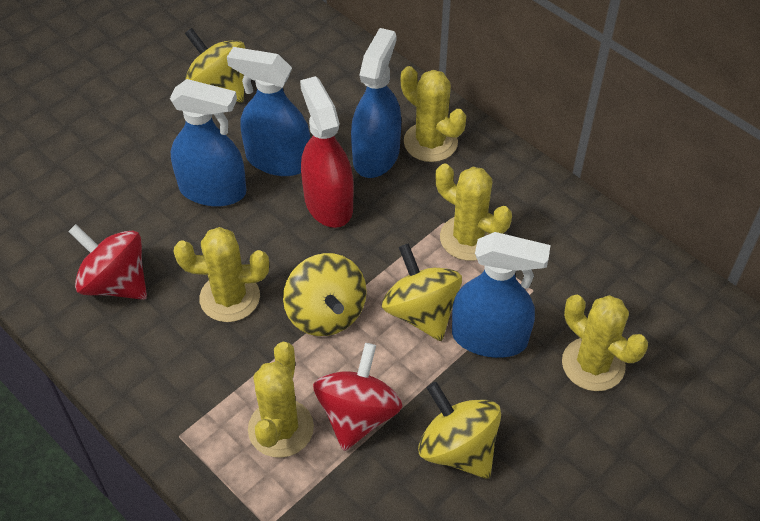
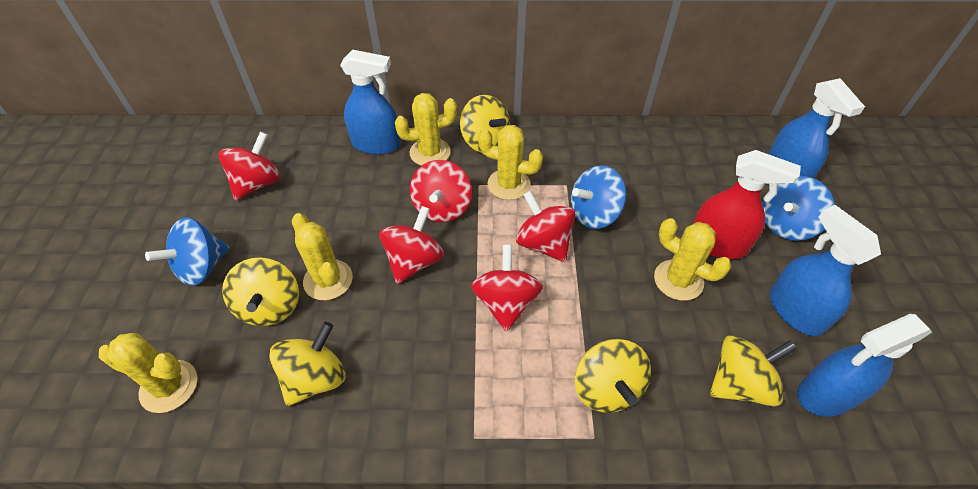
blue spinning top: 0 -> 3
red spinning top: 2 -> 5
yellow spinning top: 4 -> 5

